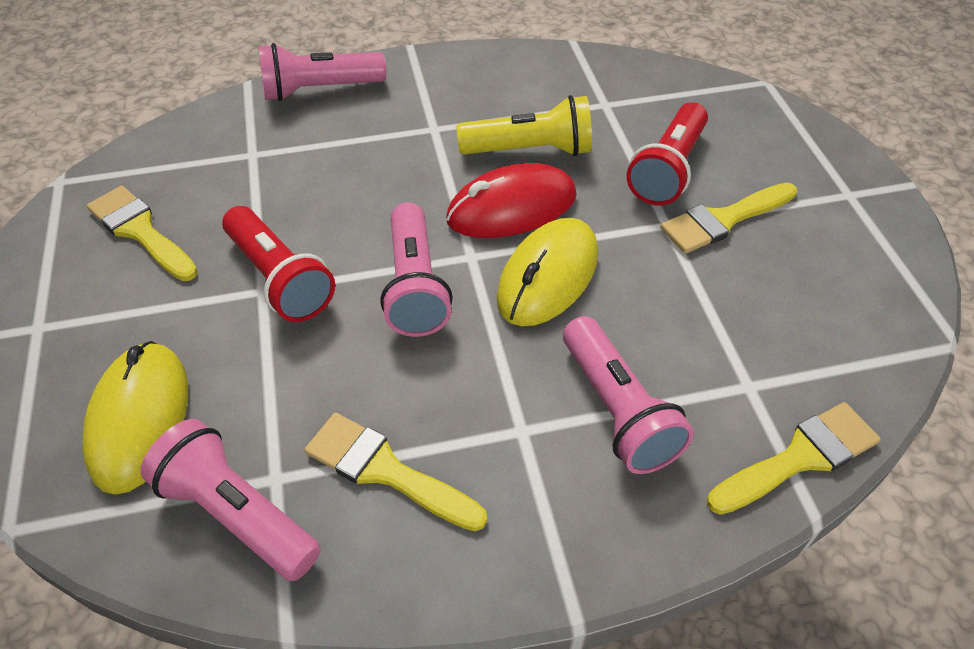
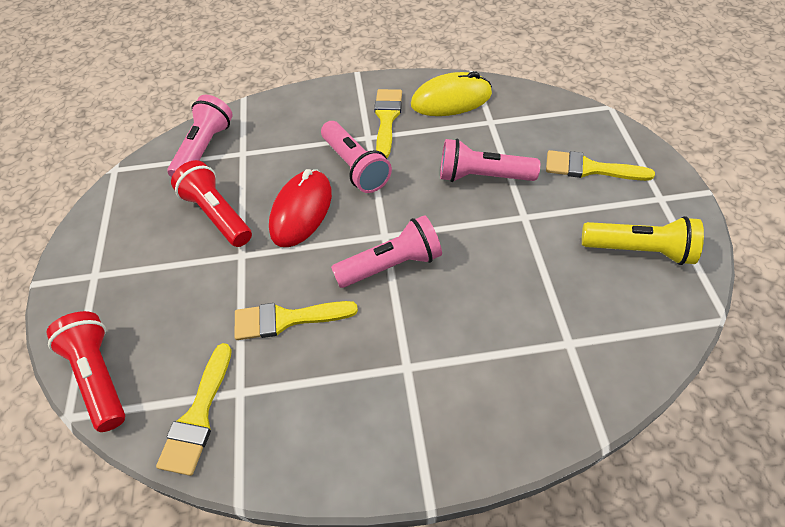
yellow mouse: 2 -> 1

